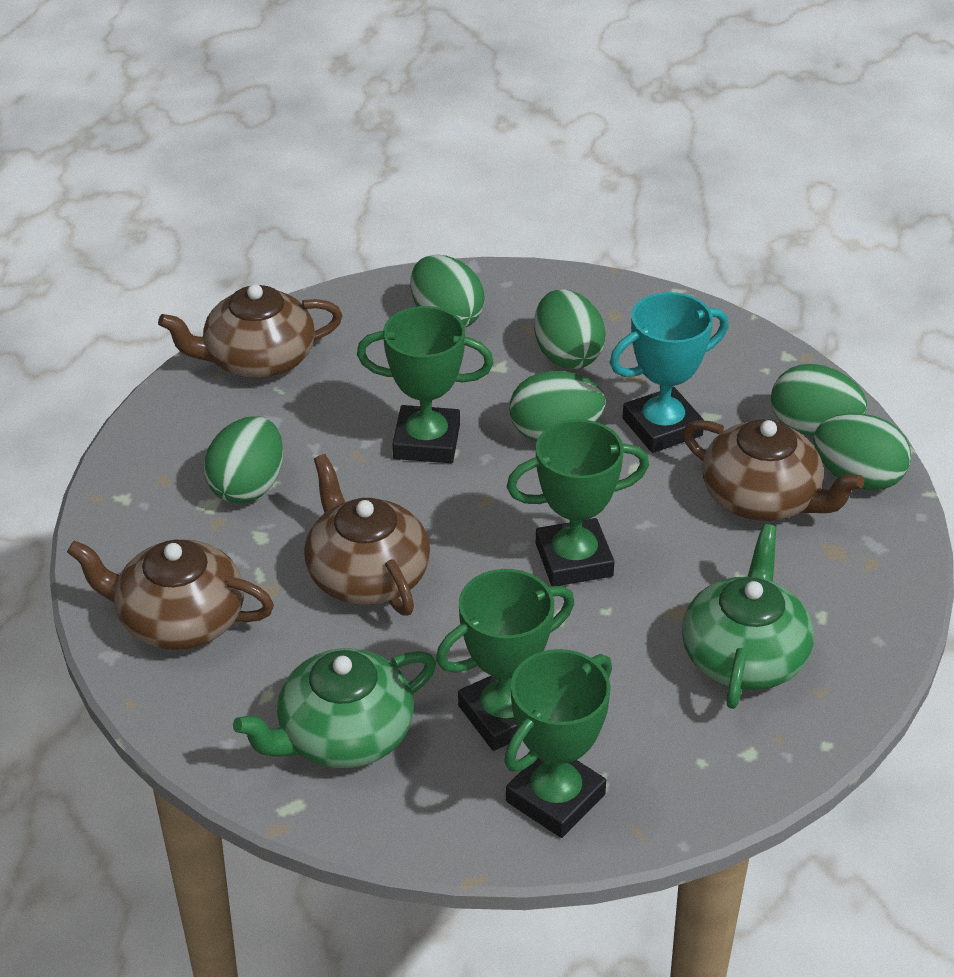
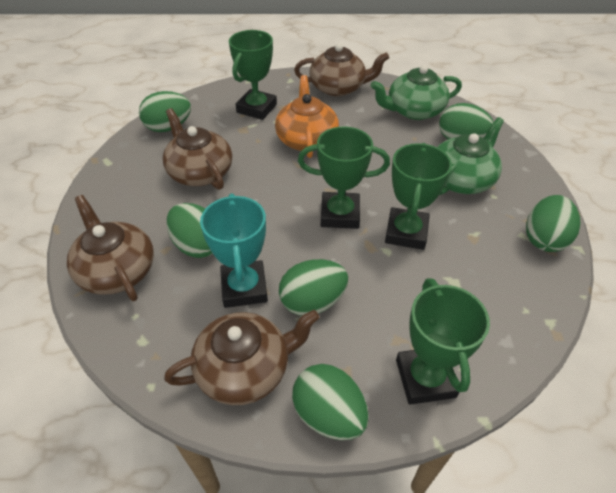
orange teapot: 0 -> 1

